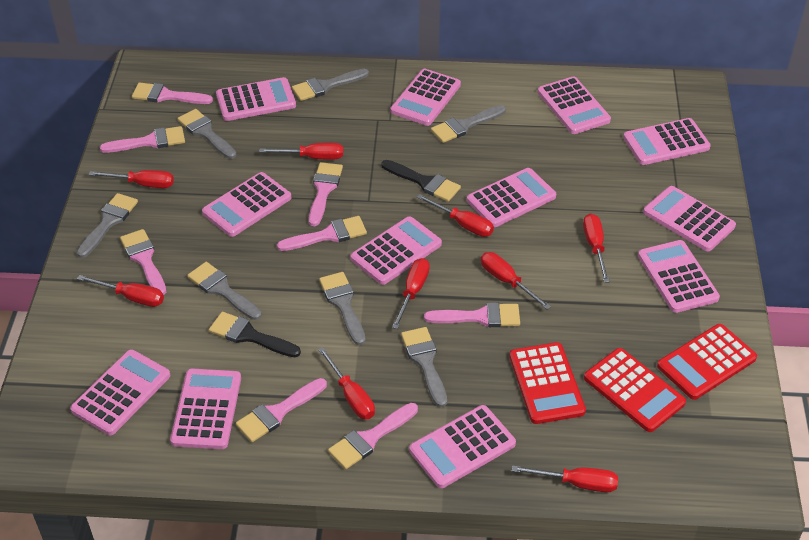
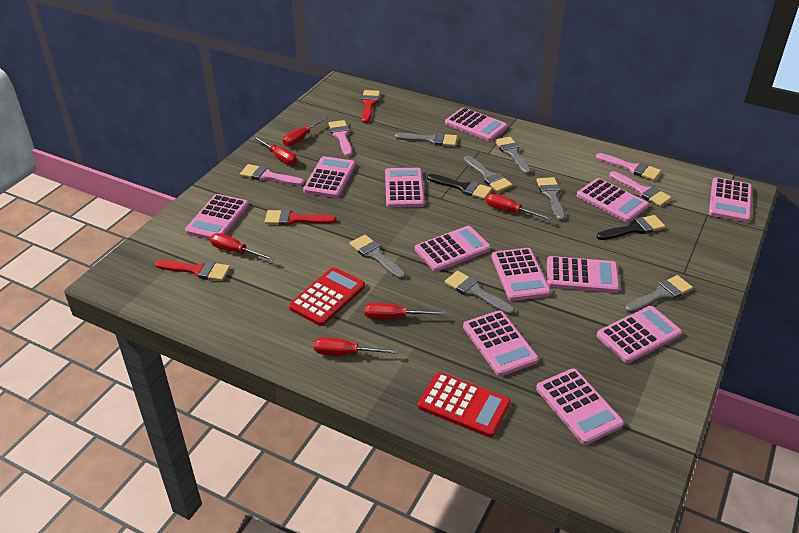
pink brush: 8 -> 4
red brush: 0 -> 3
red calculator: 3 -> 2
red screwdriver: 9 -> 6

